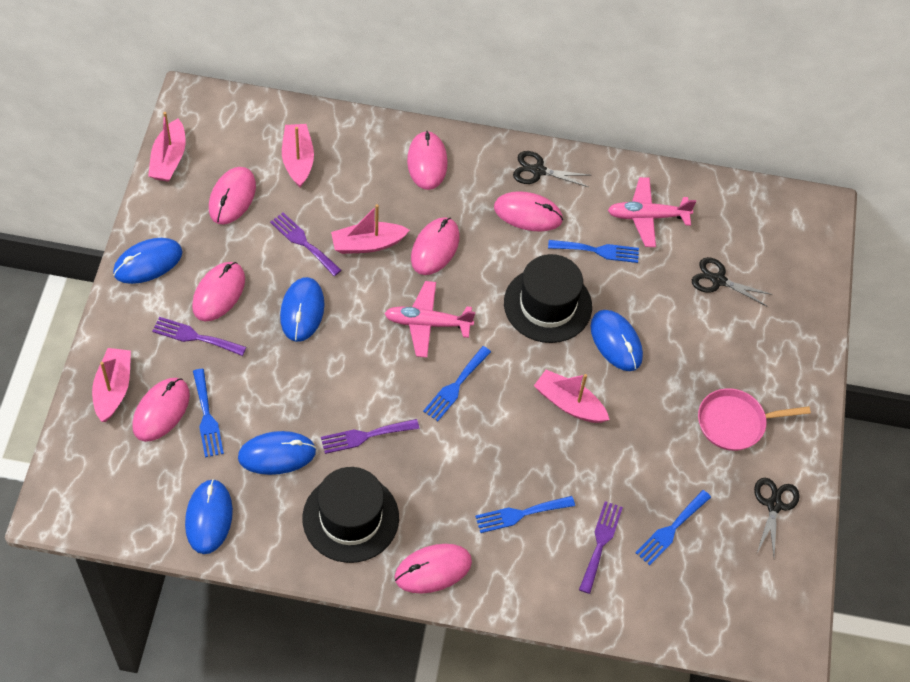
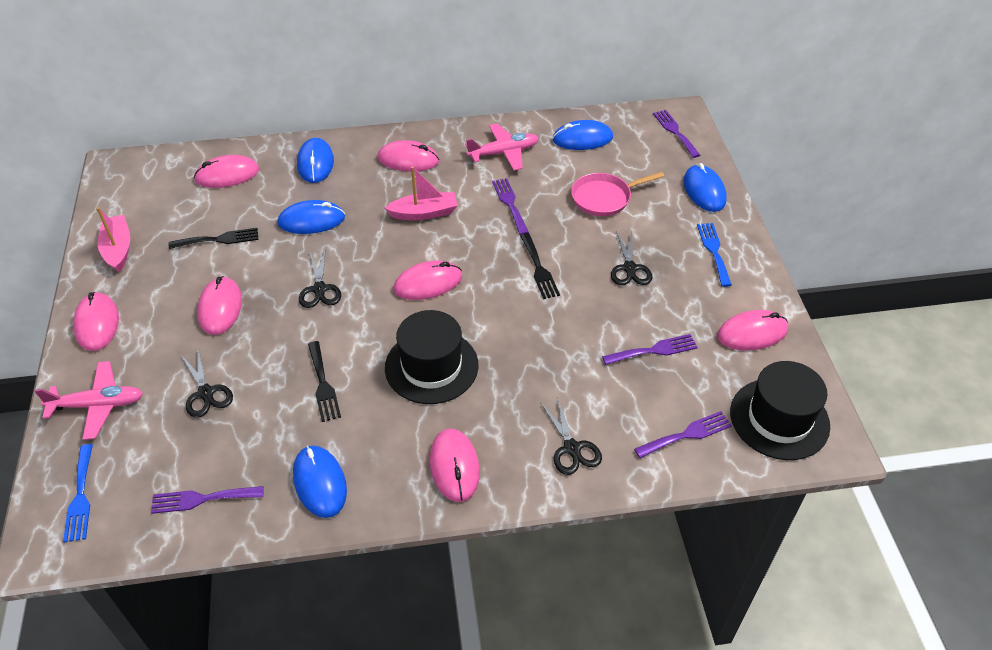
black fork: 0 -> 3
black scissors: 3 -> 4
blue fork: 5 -> 2
pink boat: 5 -> 2
purple fork: 4 -> 5

